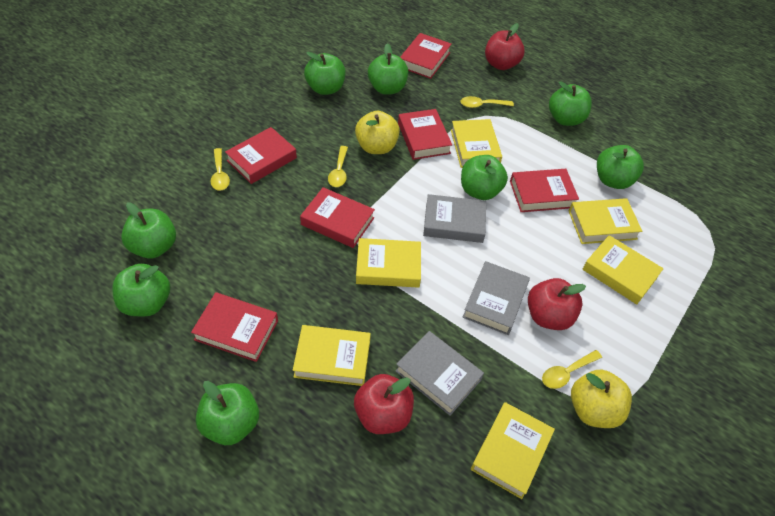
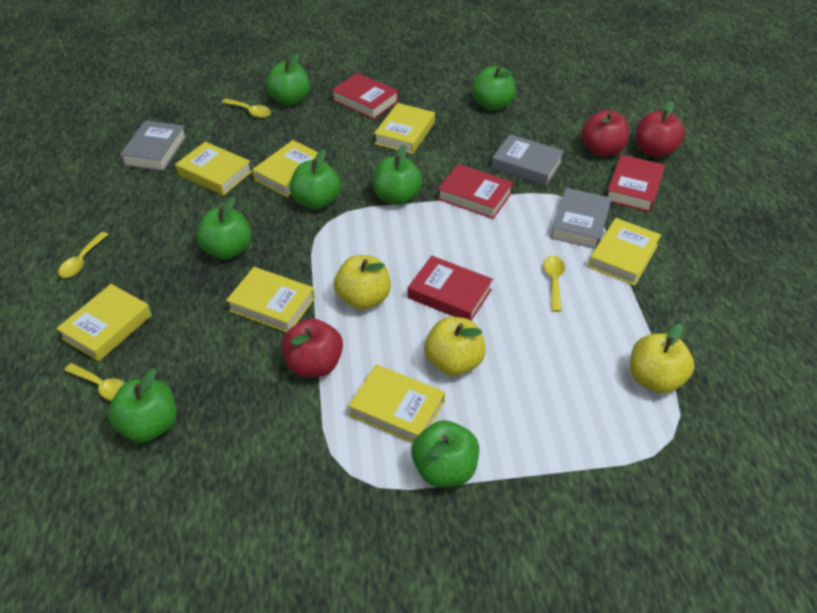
green apple: 8 -> 7
red book: 6 -> 4
yellow apple: 2 -> 3
yellow book: 6 -> 7

